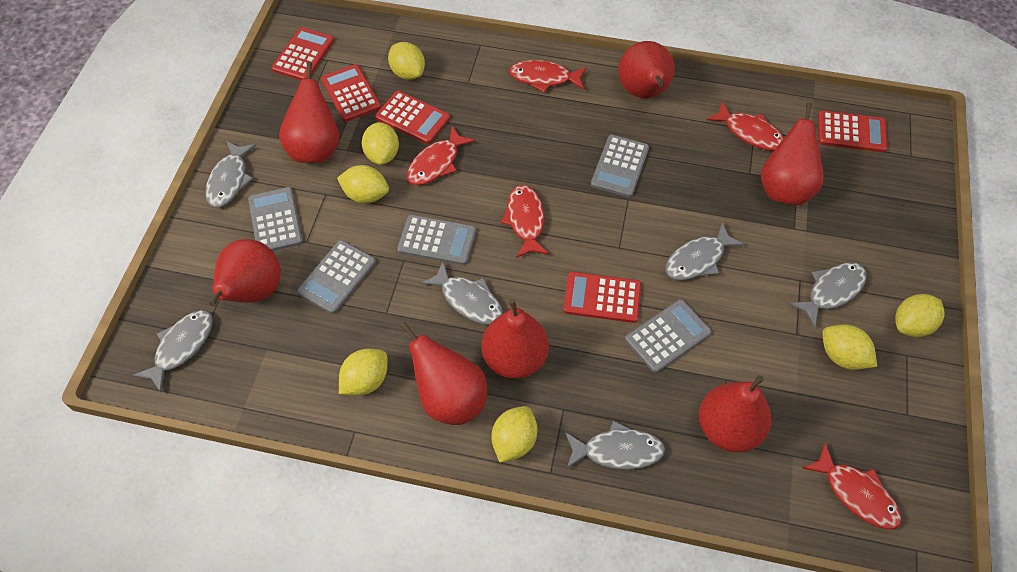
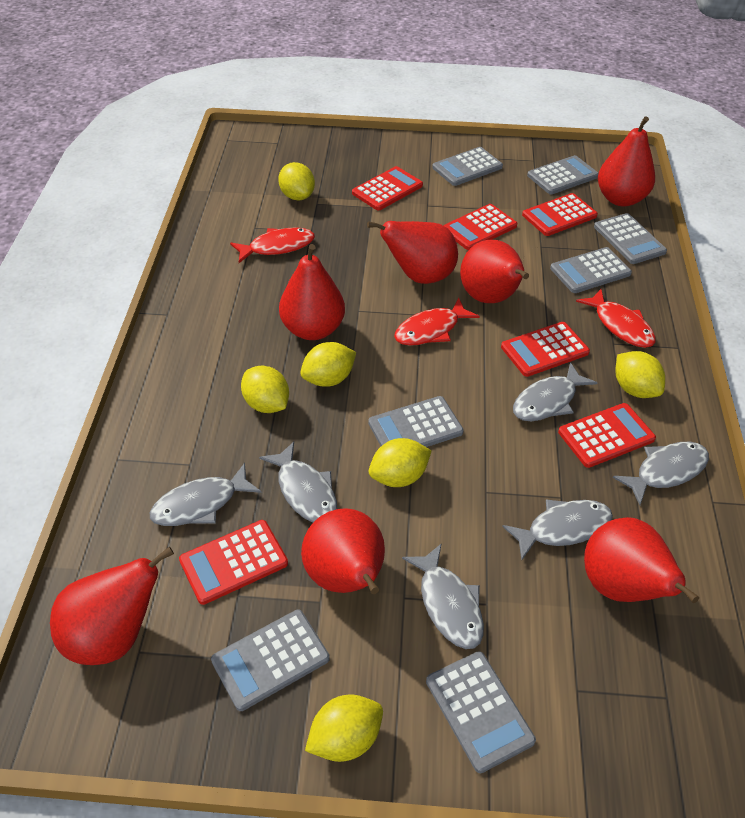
grey calculator: 5 -> 7
red calculator: 5 -> 6
red fish: 5 -> 3
yellow lemon: 7 -> 6

